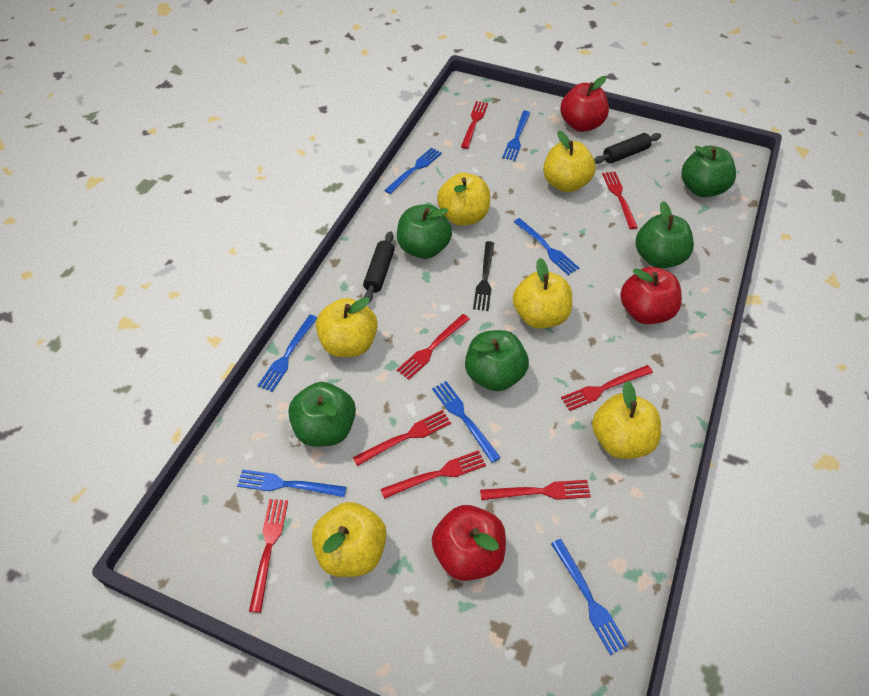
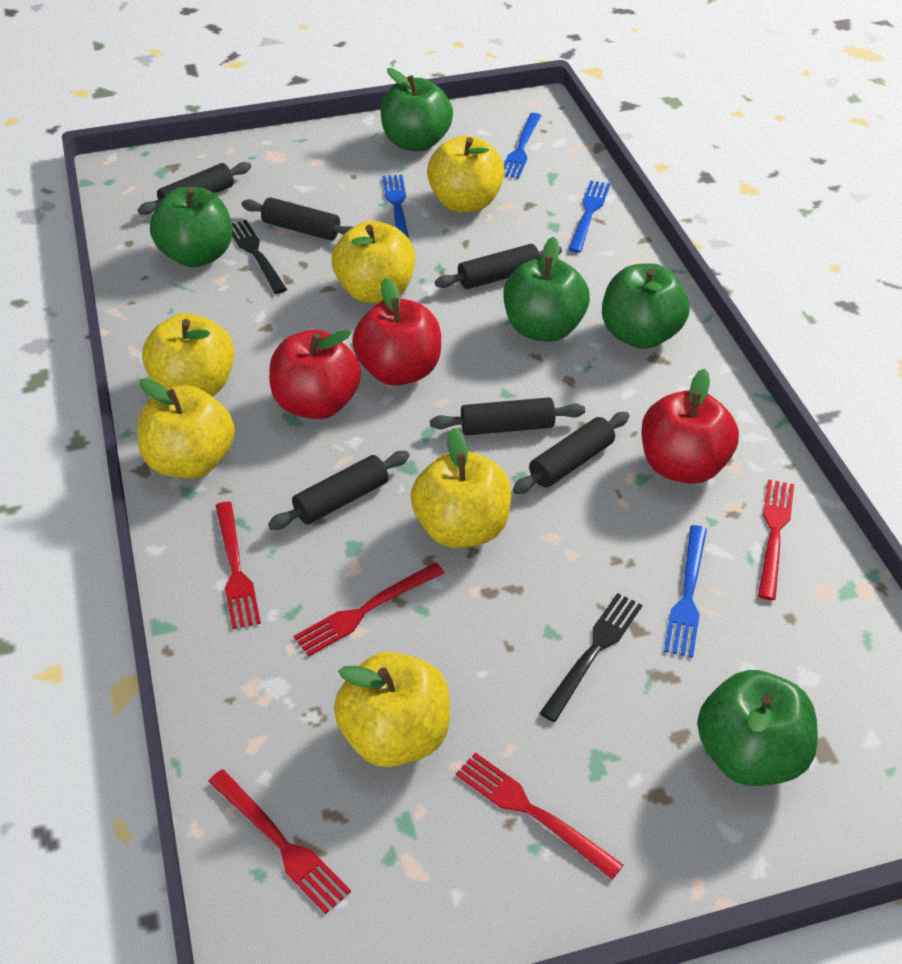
black fork: 1 -> 2
black rolling pin: 2 -> 6
blue fork: 7 -> 4
red fork: 8 -> 5

